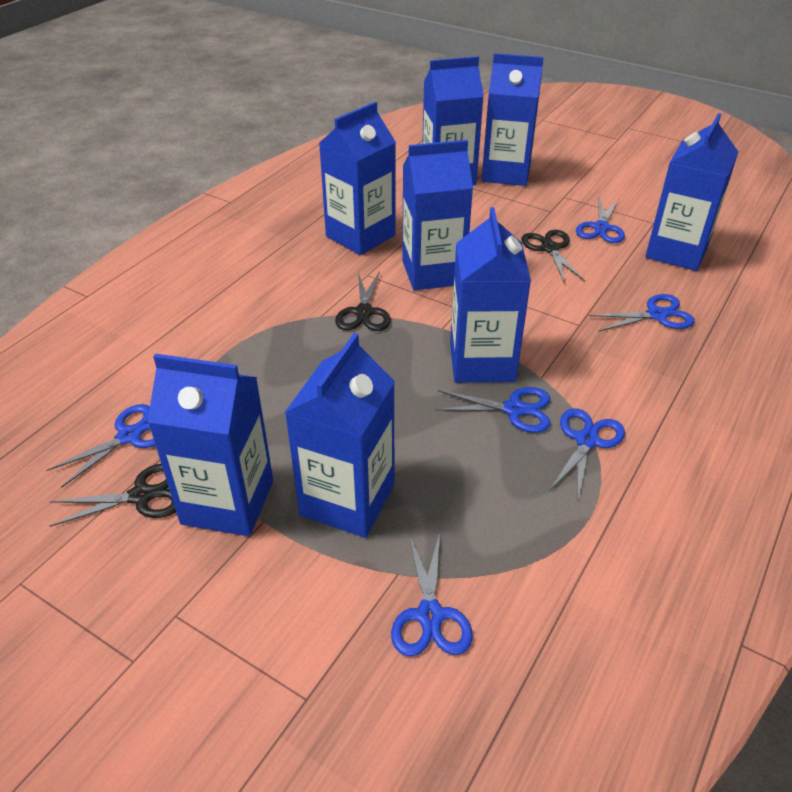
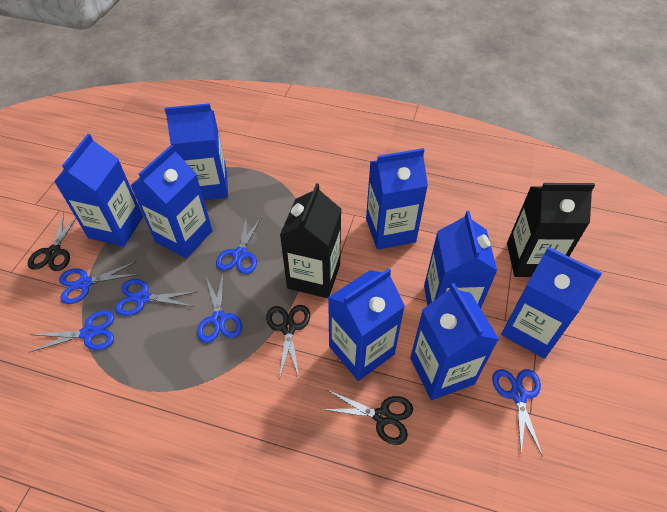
black carton: 0 -> 2

